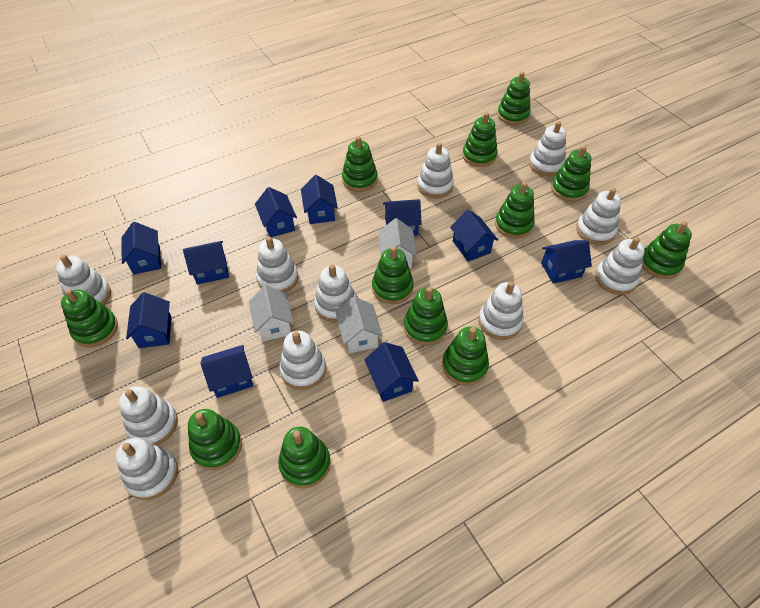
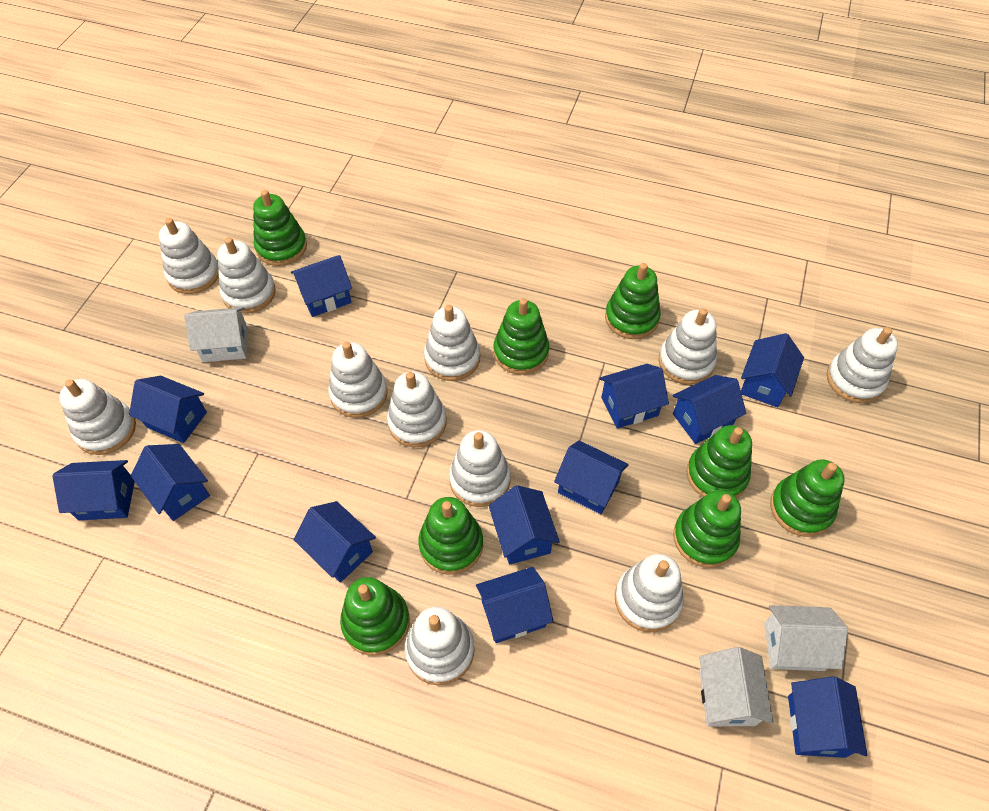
blue house: 10 -> 12
green stacking toy: 12 -> 8

